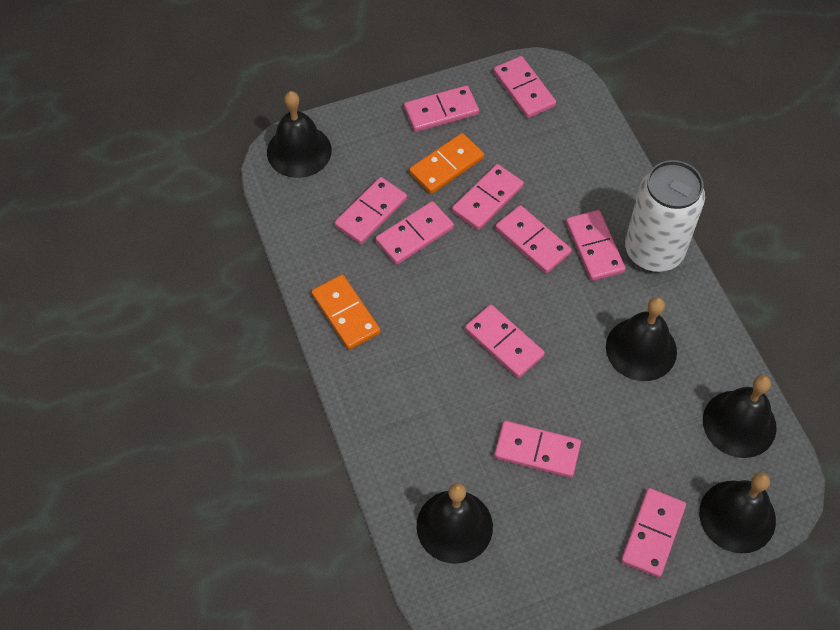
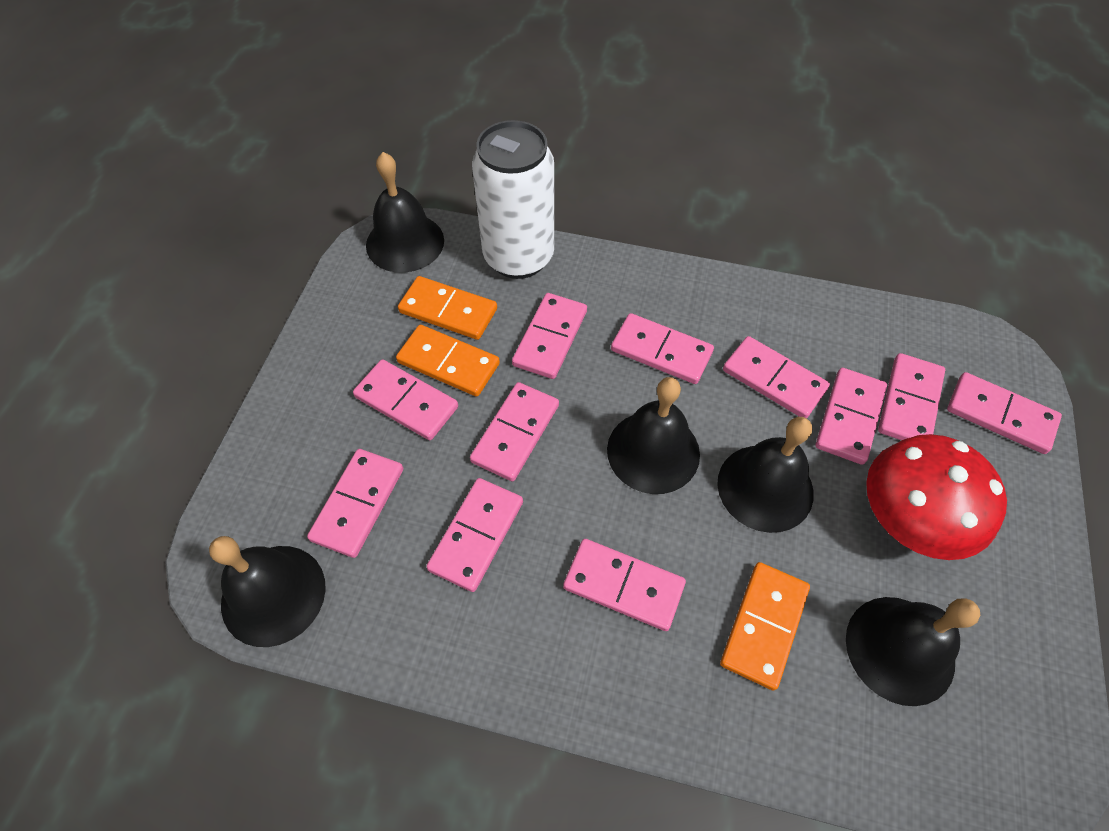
orange domino: 2 -> 3
pink domino: 10 -> 11
red mushroom: 0 -> 1

